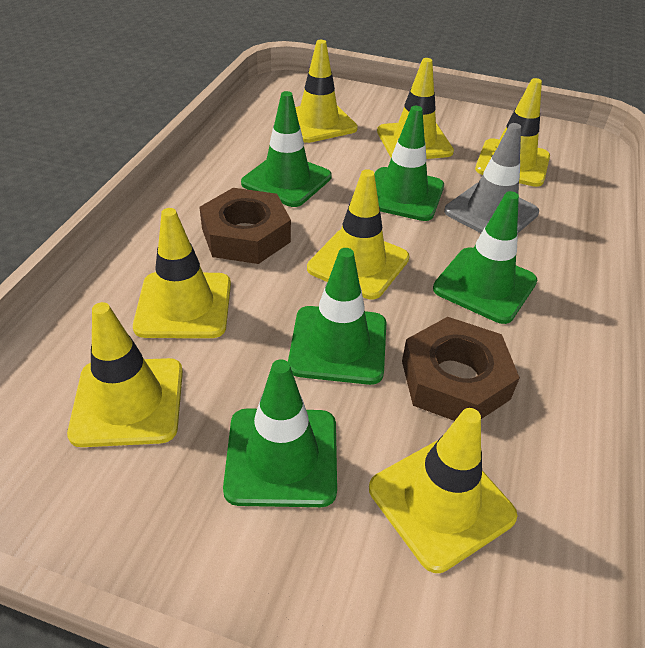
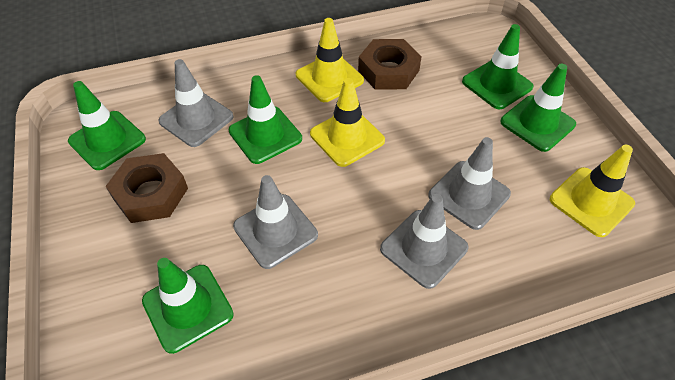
grey traffic cone: 1 -> 4
yellow traffic cone: 7 -> 3

